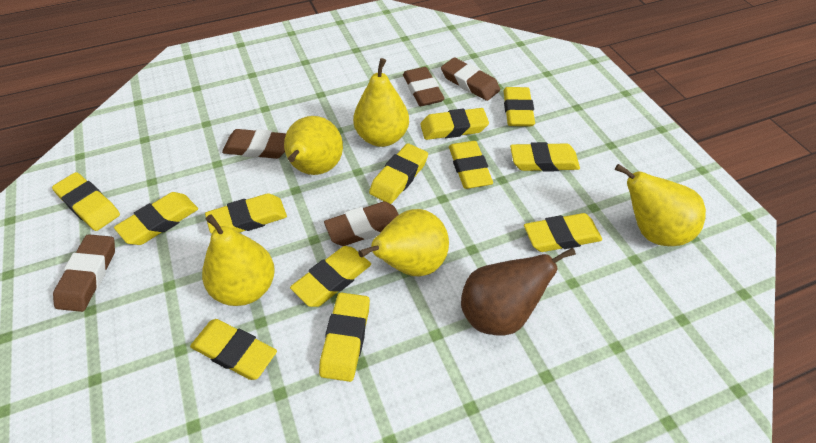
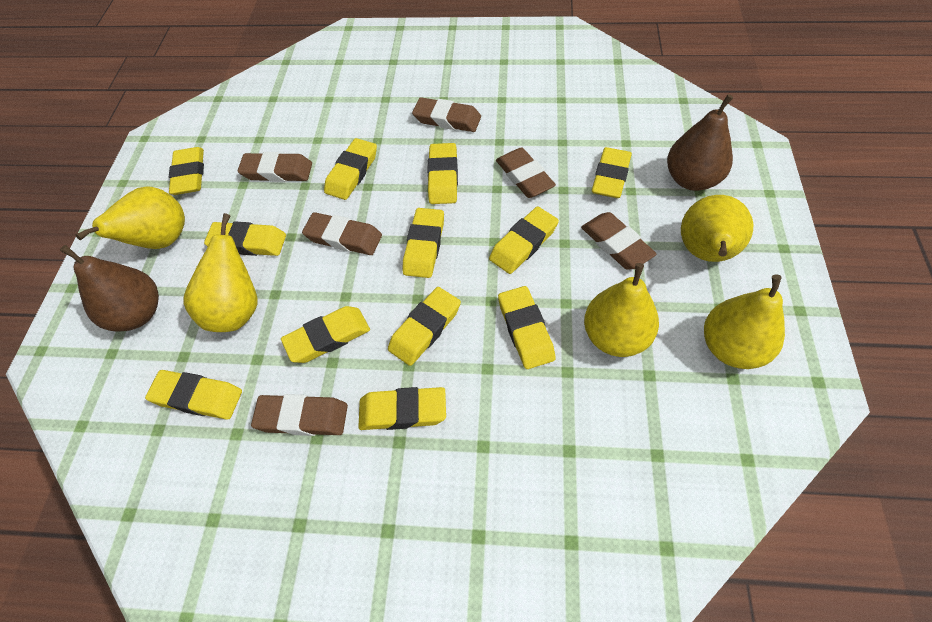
brown eraser: 5 -> 6
brown pear: 1 -> 2

